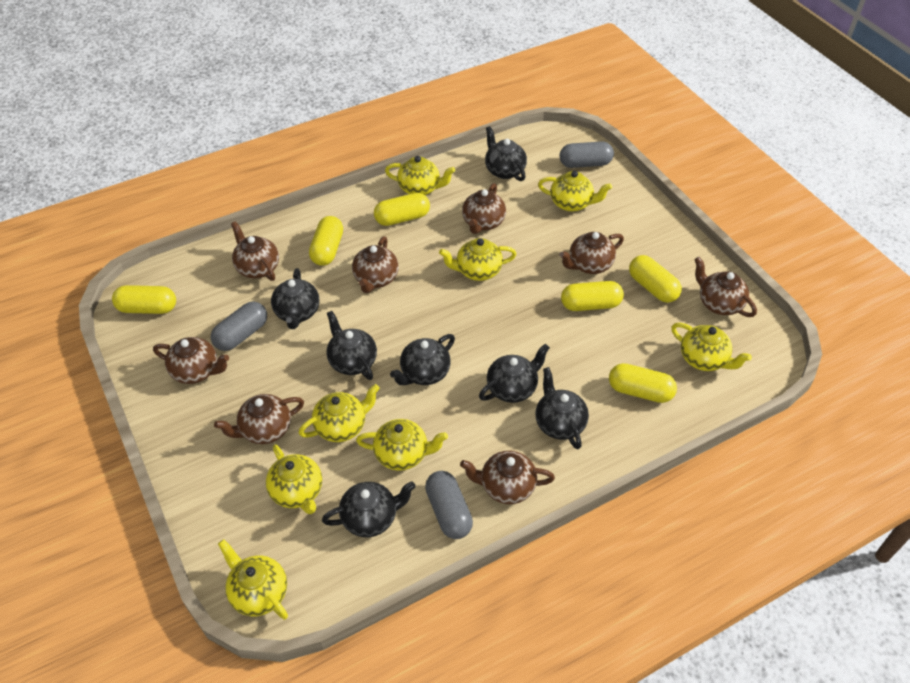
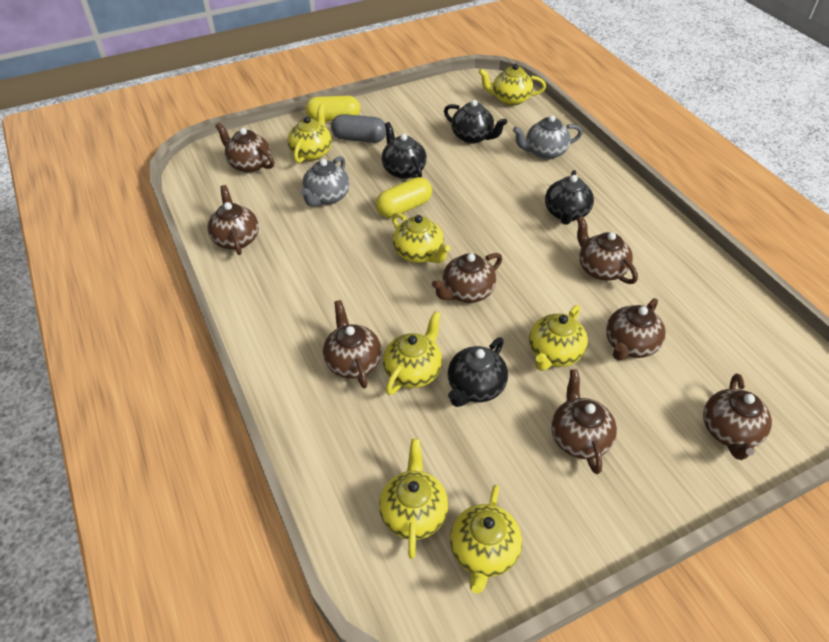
black teapot: 7 -> 4
grey capsule: 3 -> 1
grey teapot: 0 -> 2
yellow capsule: 6 -> 2
yellow teapot: 8 -> 7

